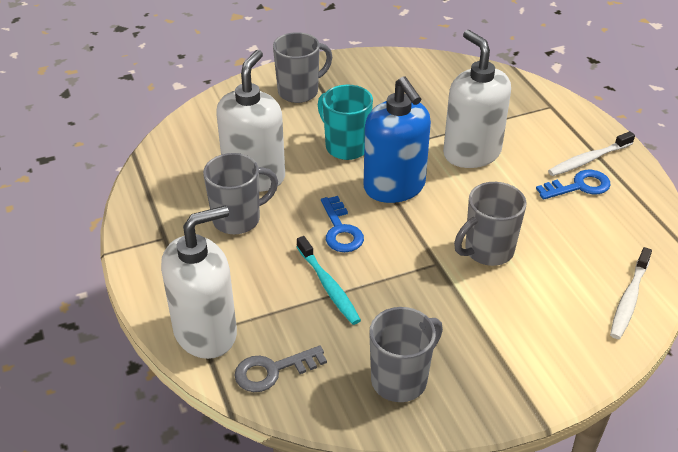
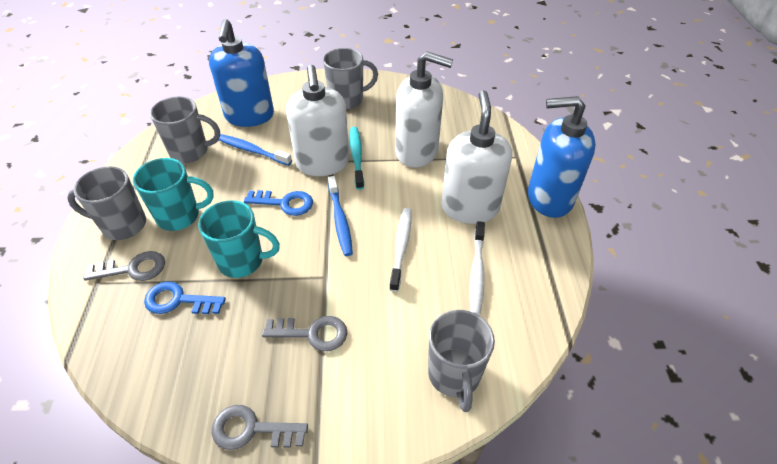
blue soap dispenser: 1 -> 2
blue toothbrush: 0 -> 2
grey key: 1 -> 3
turquoise mug: 1 -> 2

